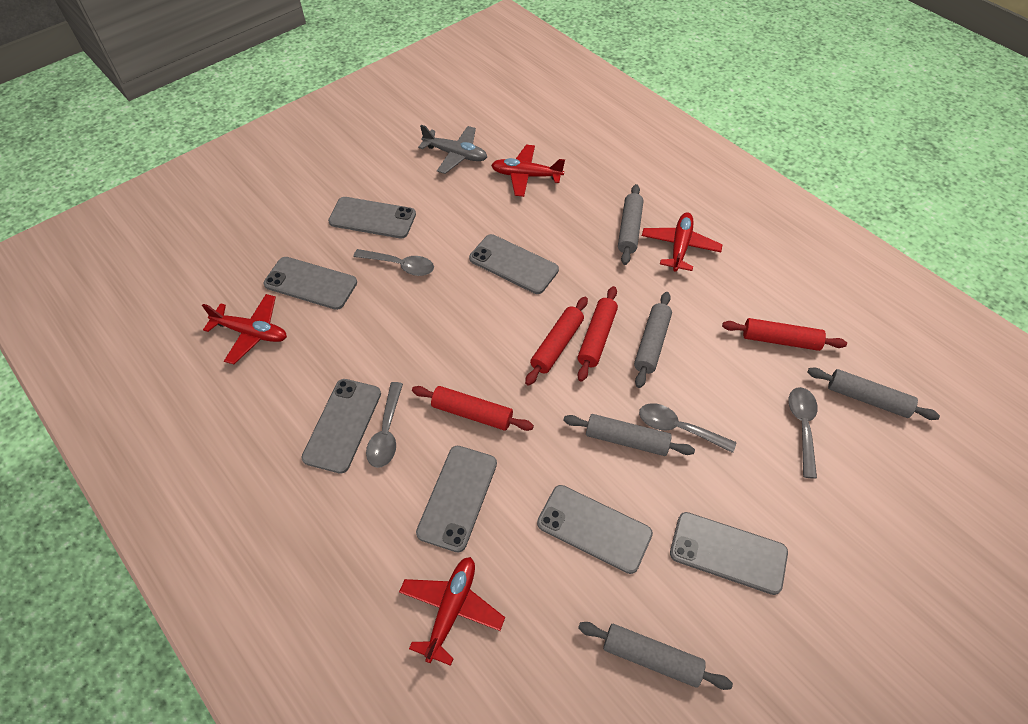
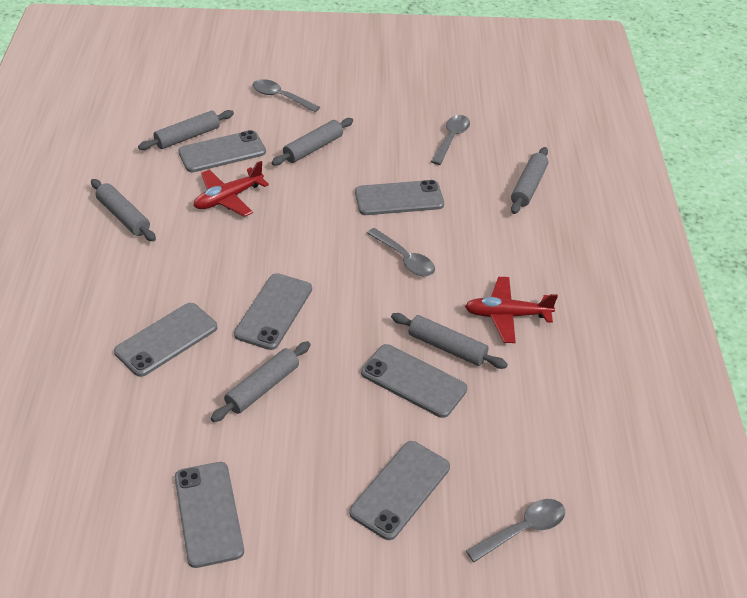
grey plane: 1 -> 0
grey rolling pin: 5 -> 6
red plane: 4 -> 2
red rolling pin: 4 -> 0

